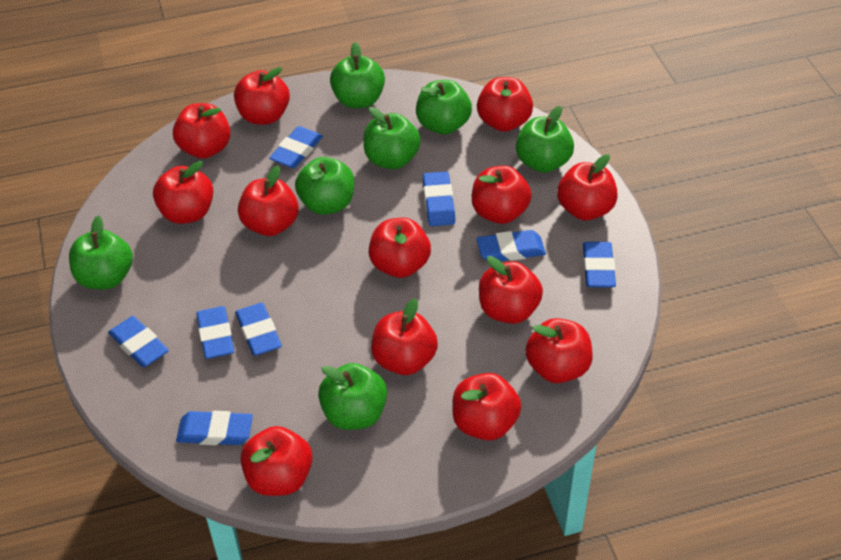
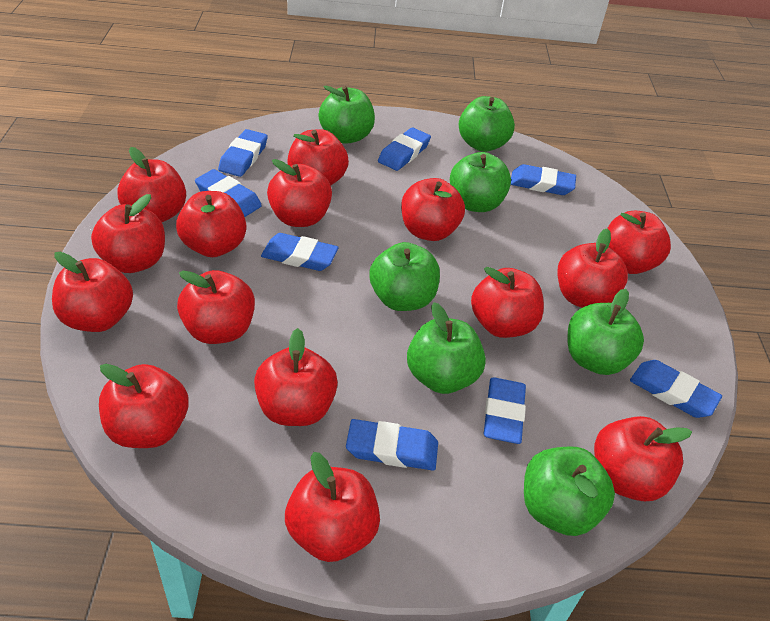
red apple: 13 -> 15

